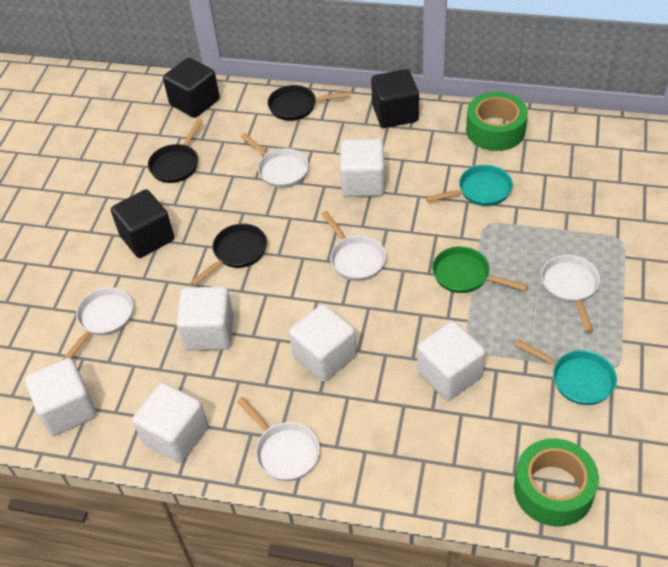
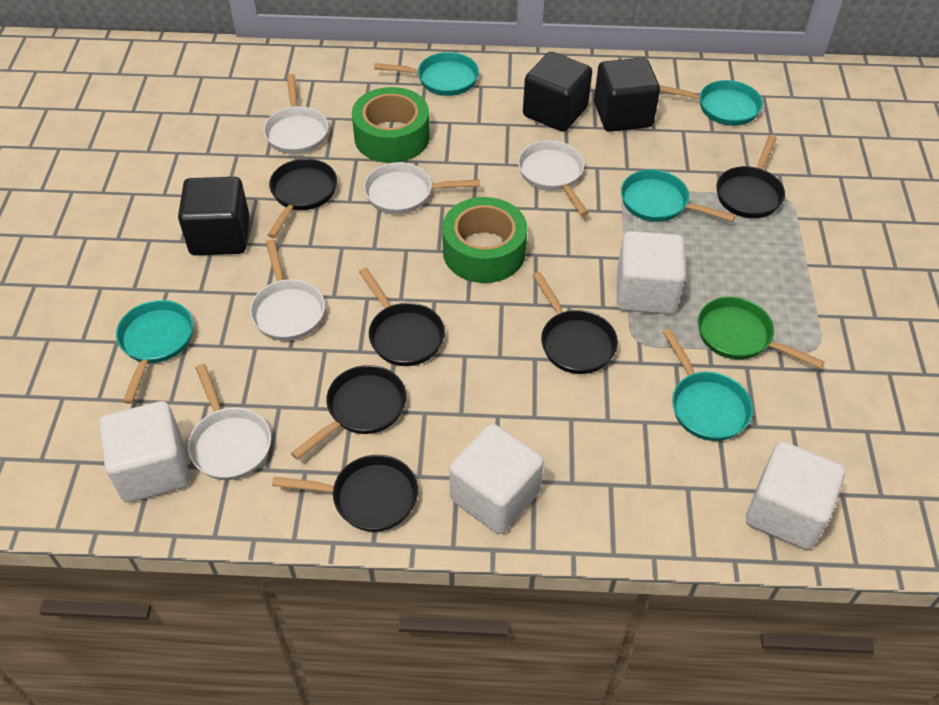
black pan: 3 -> 6
turquoise pan: 2 -> 5
white cube: 6 -> 4

